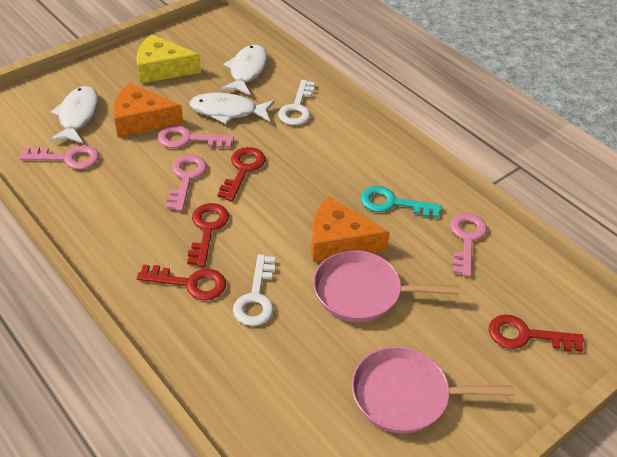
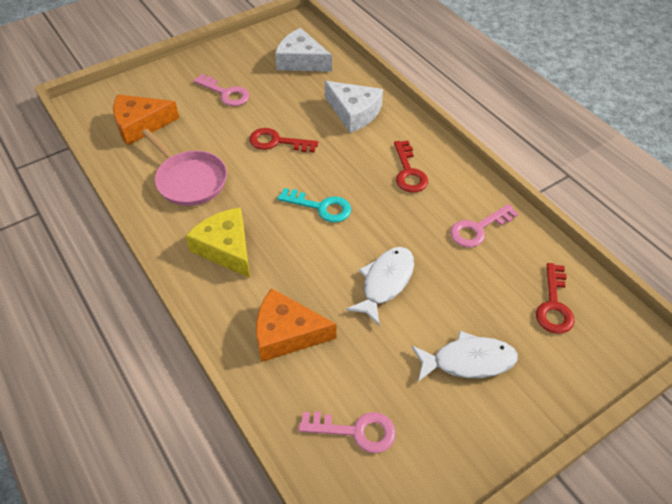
pink key: 4 -> 3
pink pan: 2 -> 1
red key: 4 -> 3
white cheese: 0 -> 2
white fish: 3 -> 2
white key: 2 -> 0

